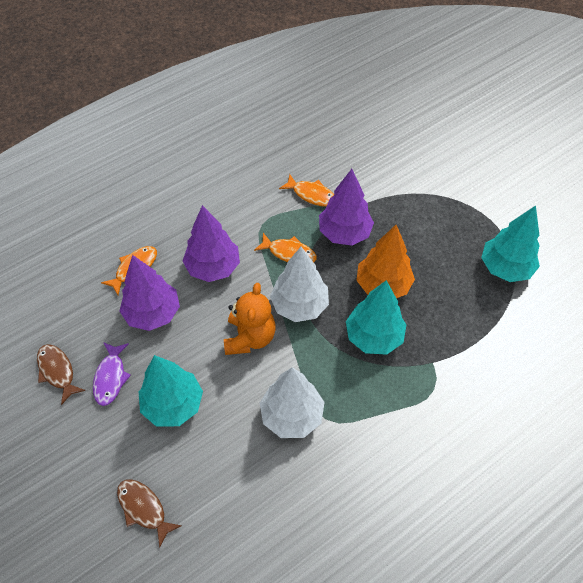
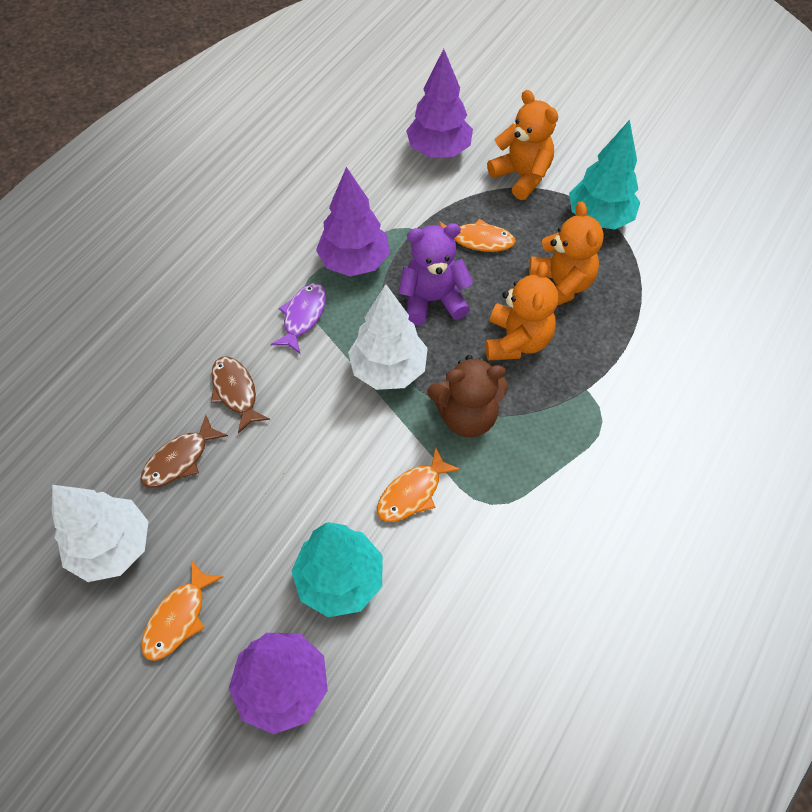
brown teddy bear: 0 -> 1
orange teddy bear: 1 -> 3
orange tree: 1 -> 0
purple teddy bear: 0 -> 1
turquoise tree: 3 -> 2

